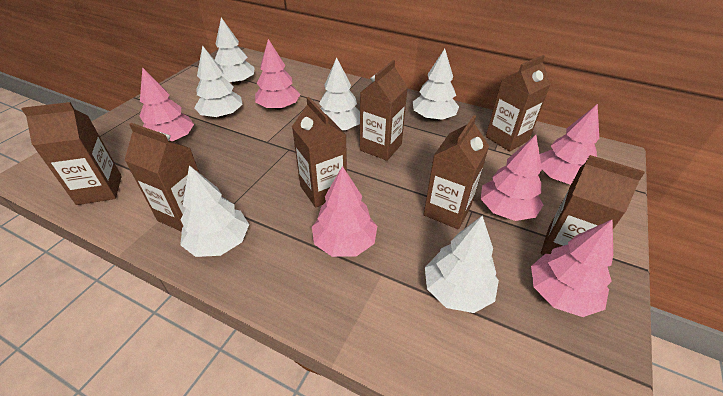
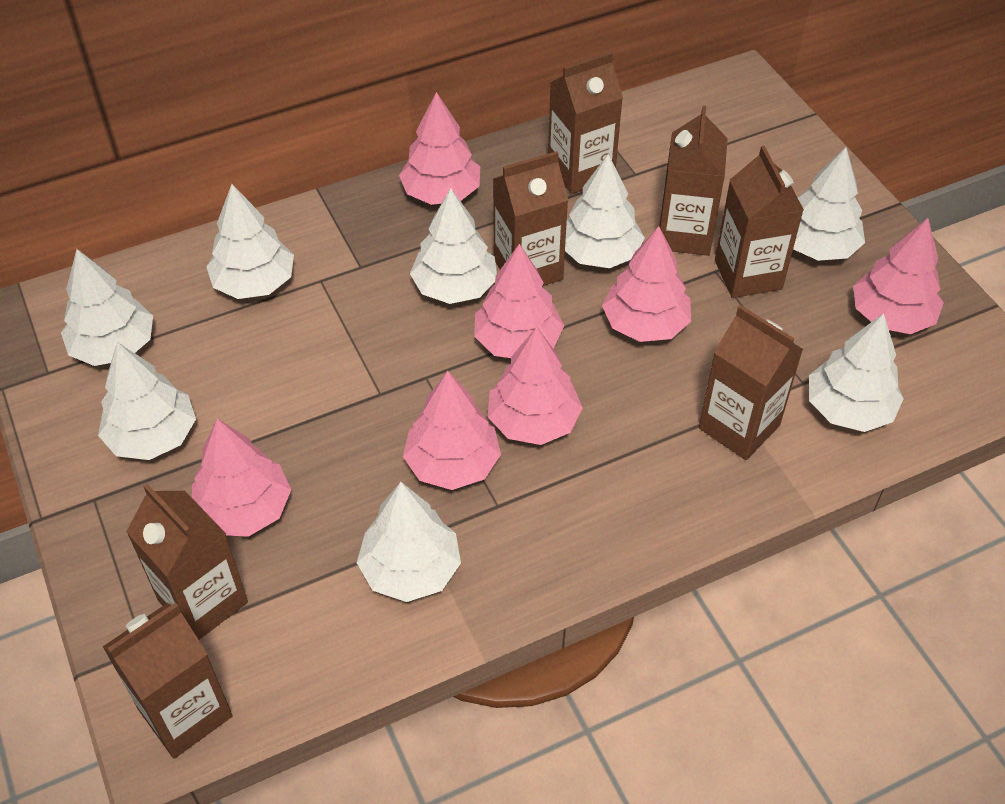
pink tree: 6 -> 7
white tree: 6 -> 8

